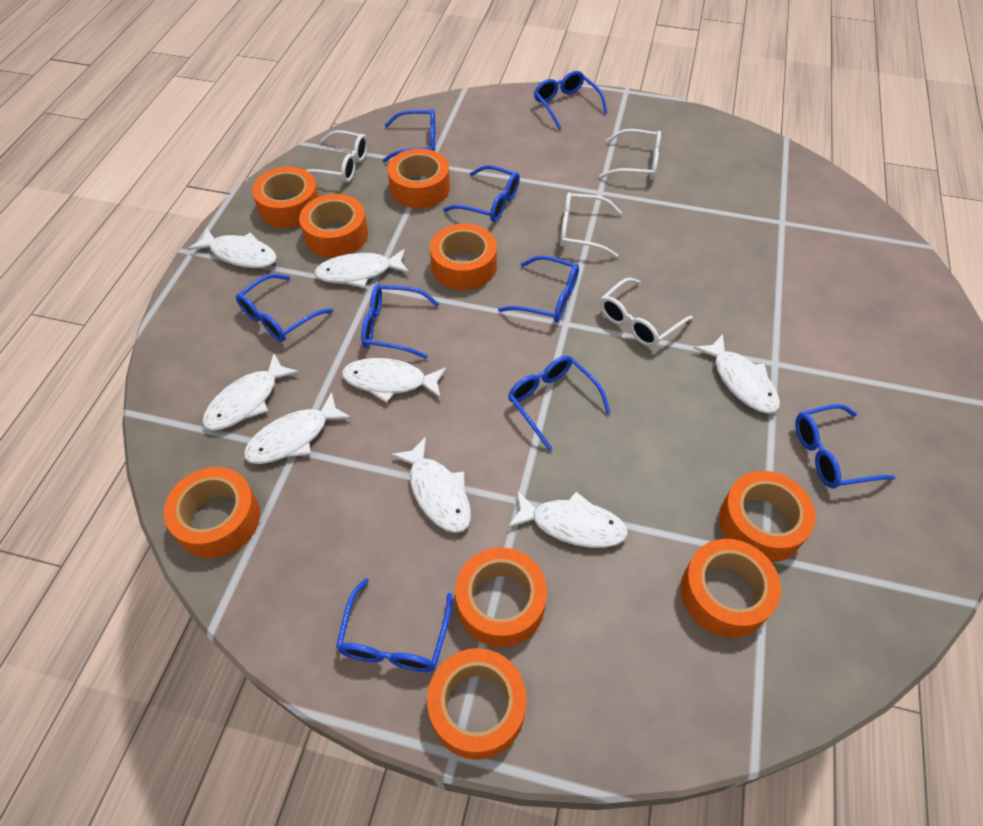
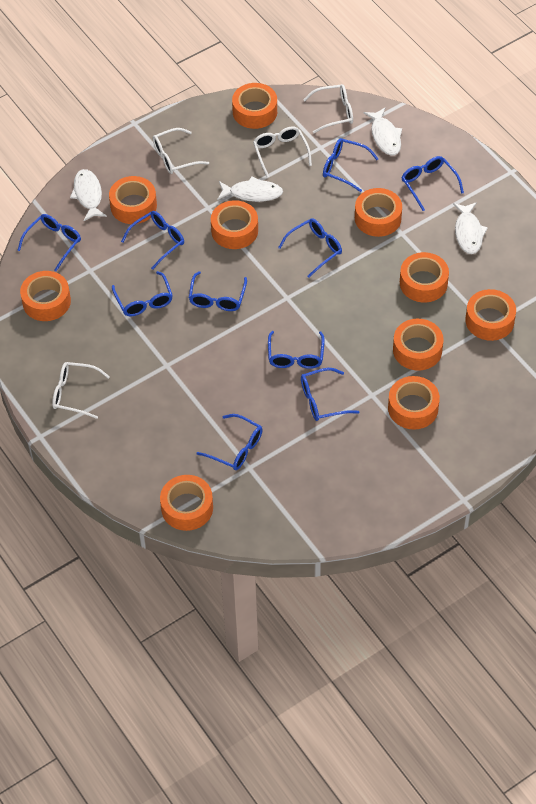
blue glasses: 9 -> 10
orange tape: 9 -> 10
white fish: 8 -> 4

